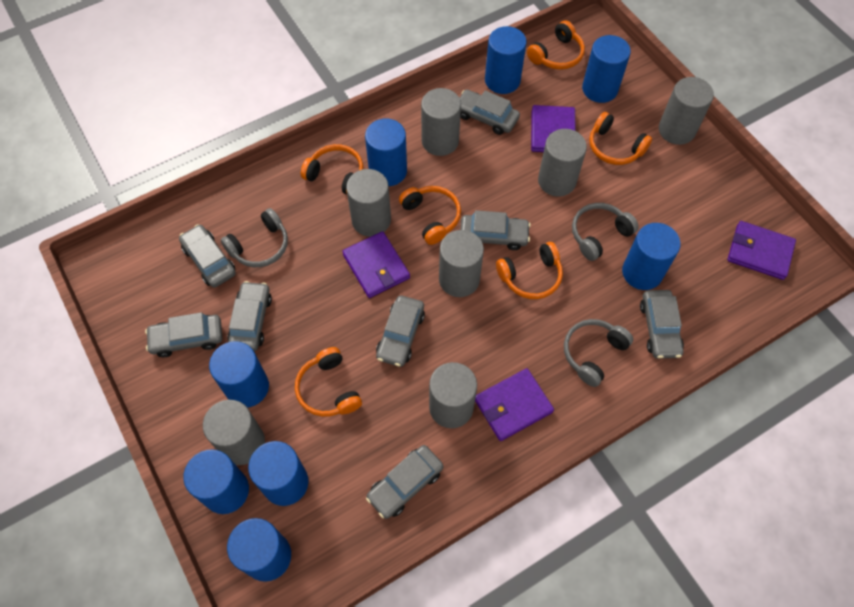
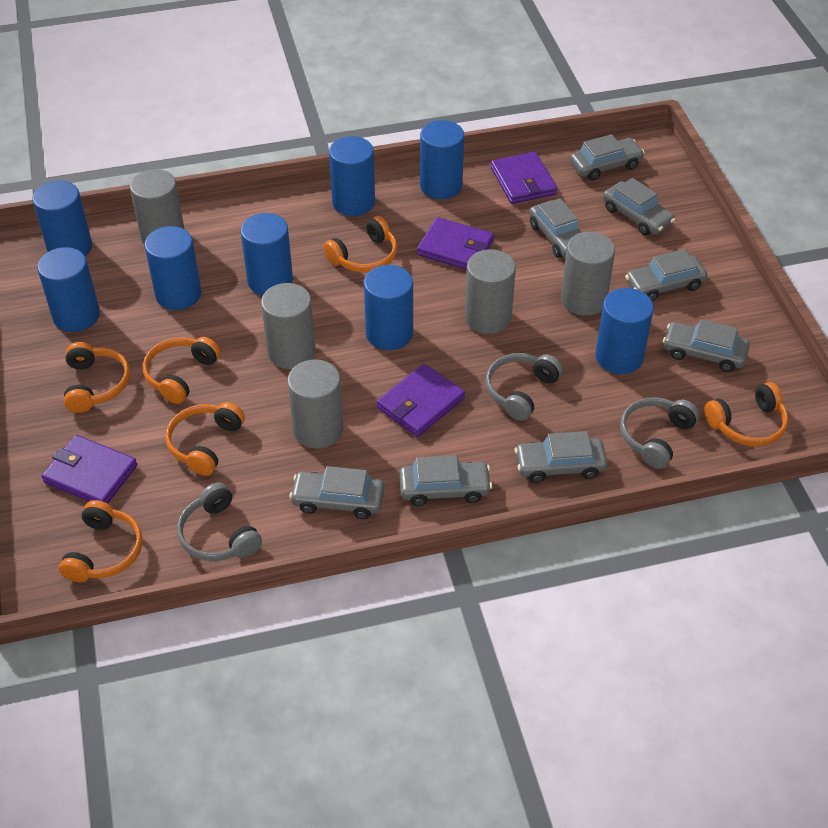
grey cylinder: 7 -> 5

